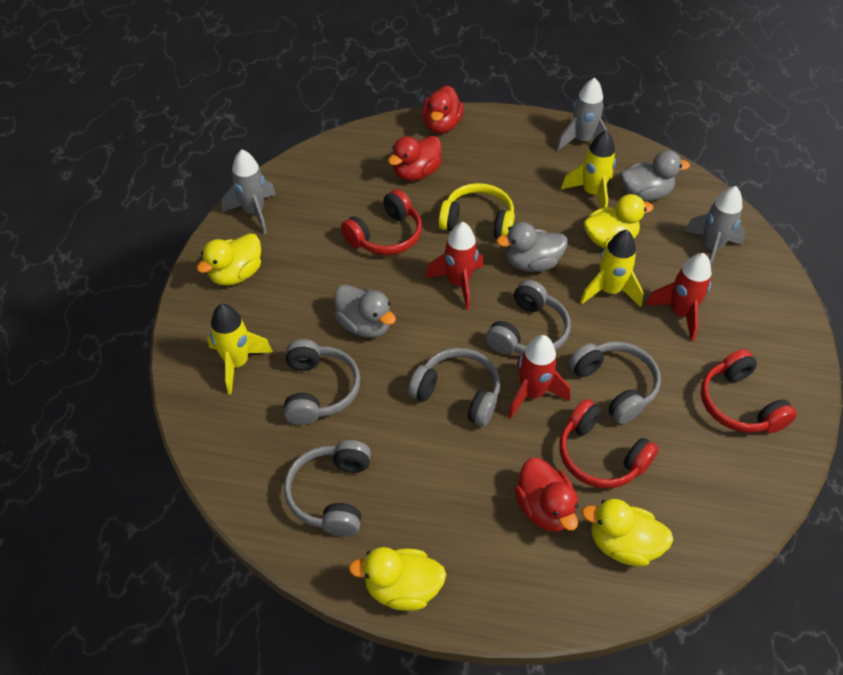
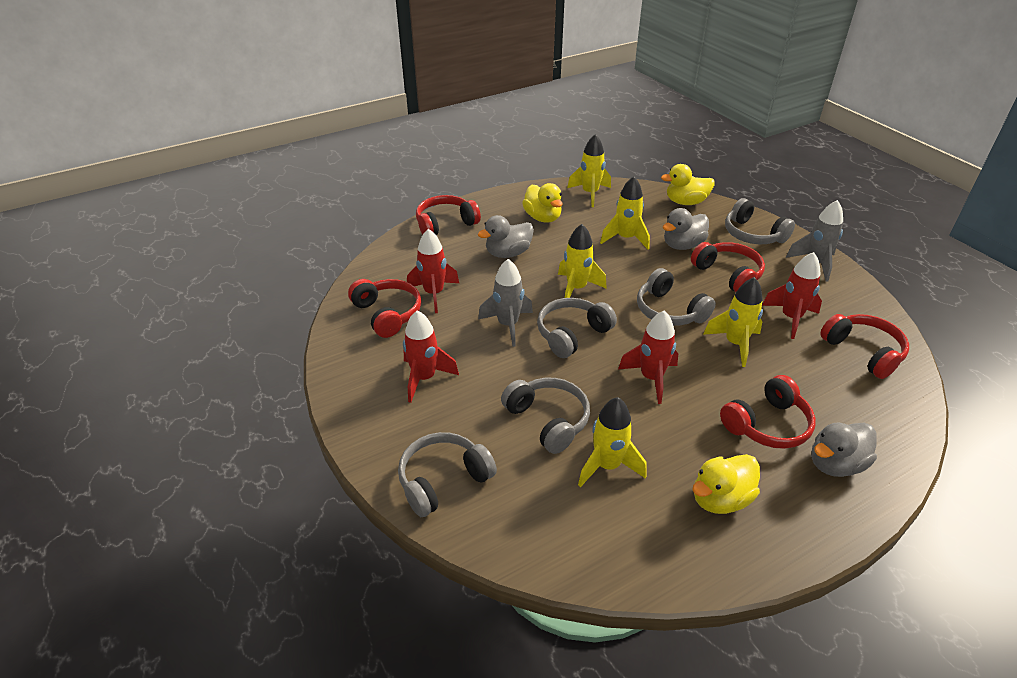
grey rocket: 3 -> 2
red duck: 3 -> 0
red headphones: 3 -> 5
red rocket: 3 -> 4
yellow duck: 4 -> 3
yellow headphones: 1 -> 0
yellow rocket: 3 -> 5

